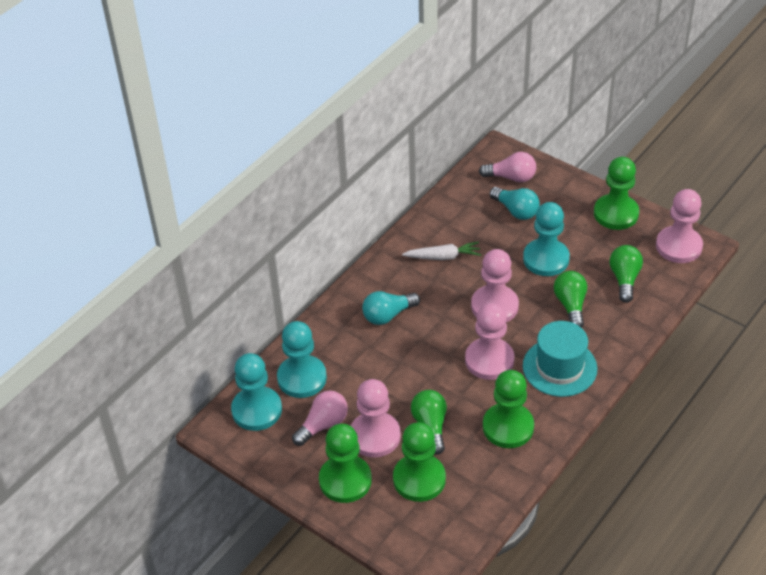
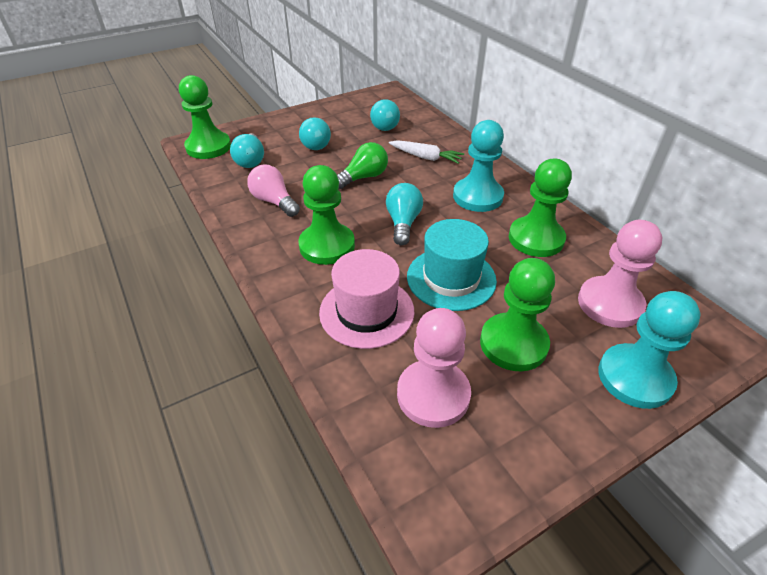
green light bulb: 3 -> 1
pink hat: 0 -> 1
pink light bulb: 2 -> 1
pink pawn: 4 -> 2
turquoise light bulb: 2 -> 4
turquoise pawn: 3 -> 2

